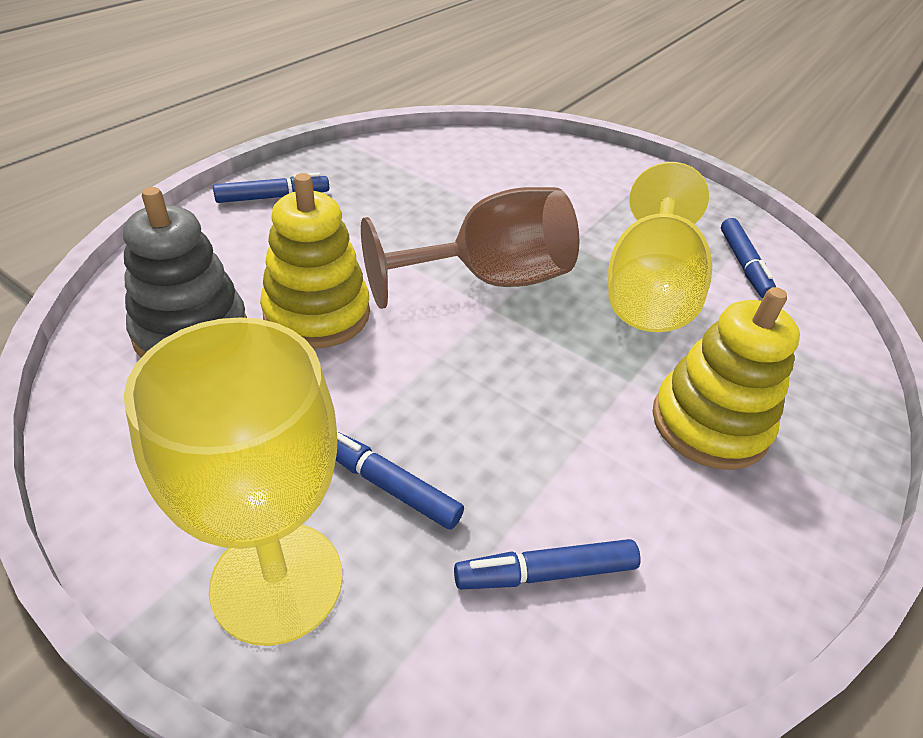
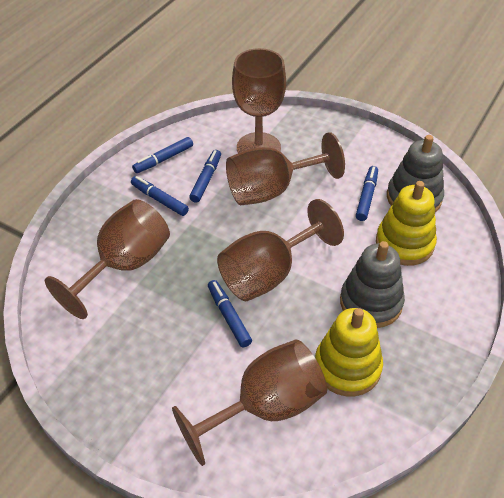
blue marker: 4 -> 5
brown goblet: 1 -> 5
grey stacking toy: 1 -> 2
yellow goblet: 2 -> 0

